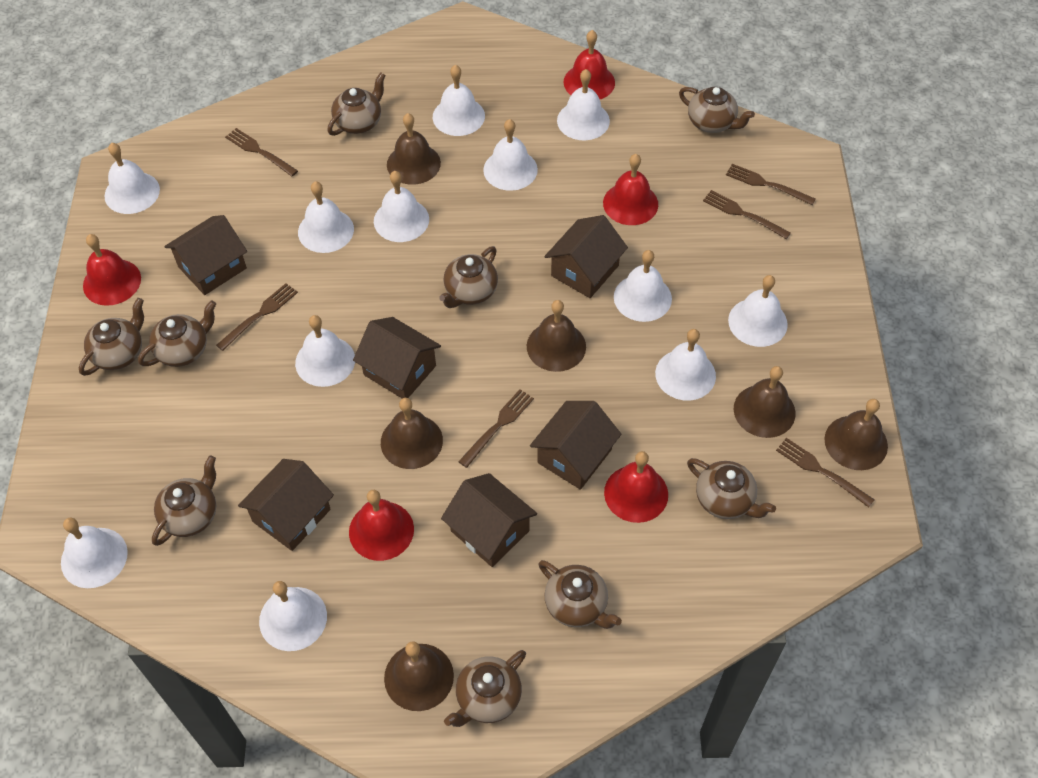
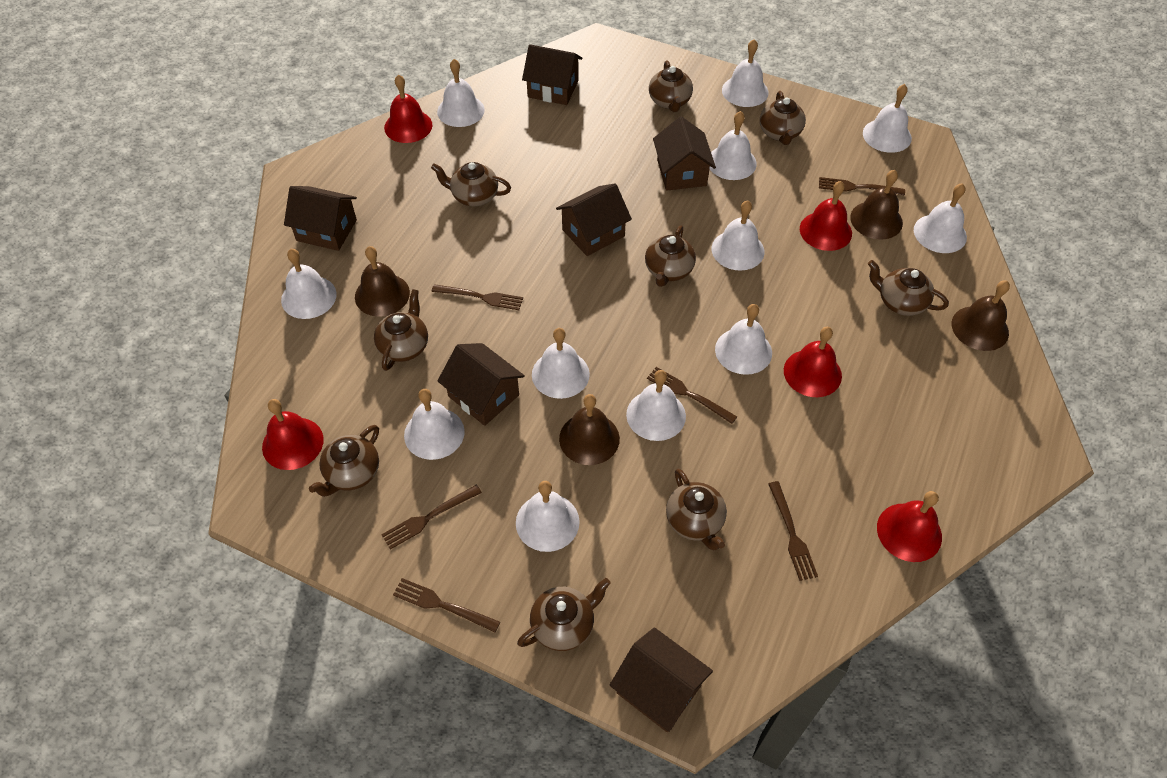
brown bell: 6 -> 4

